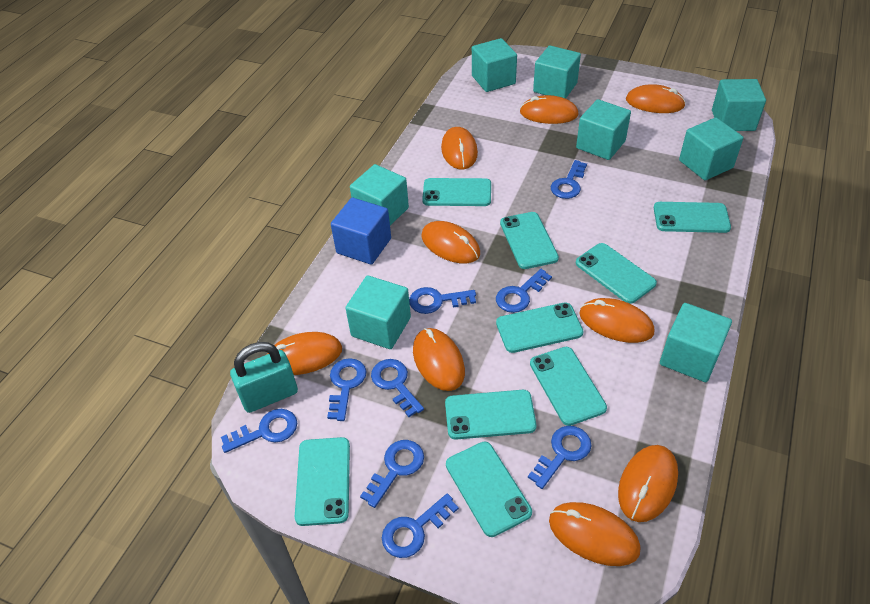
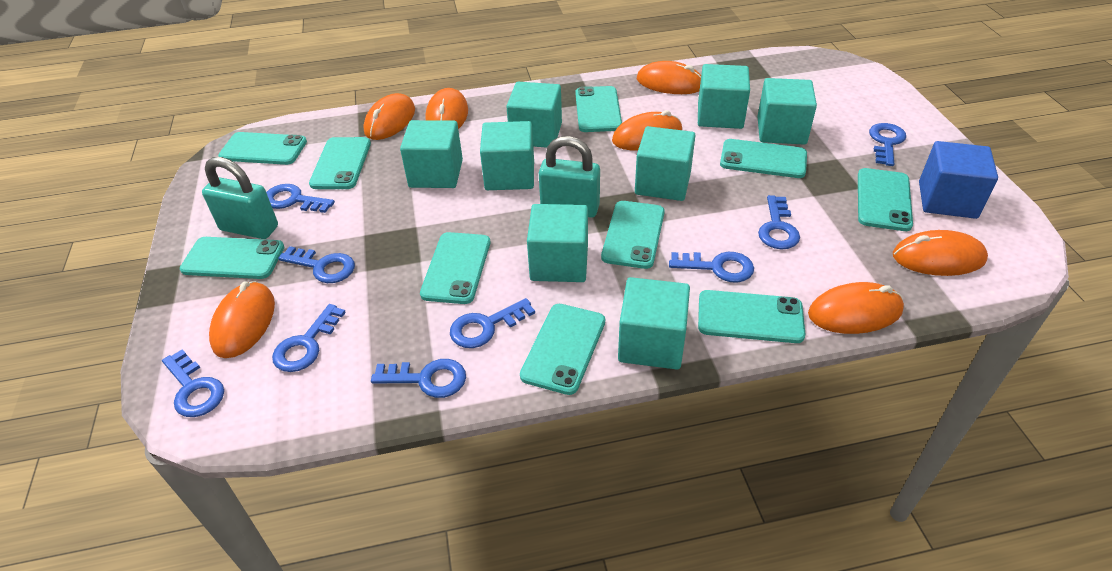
orange mouse: 9 -> 7
turquoise padlock: 1 -> 2
turquoise phone: 9 -> 10

